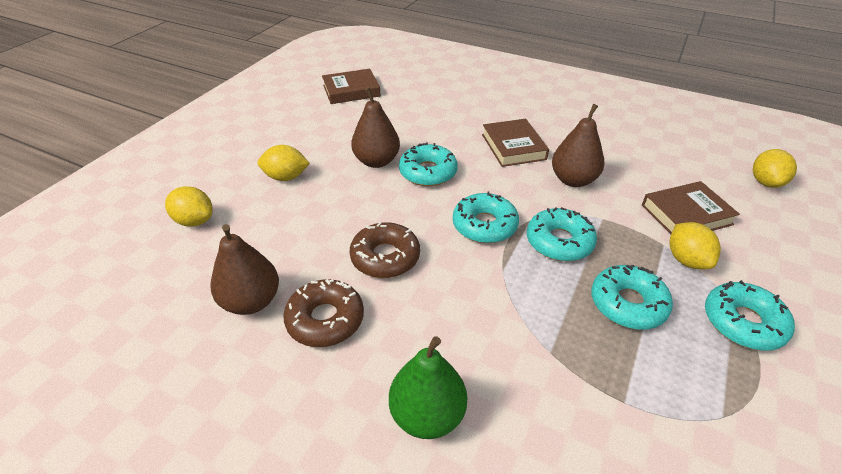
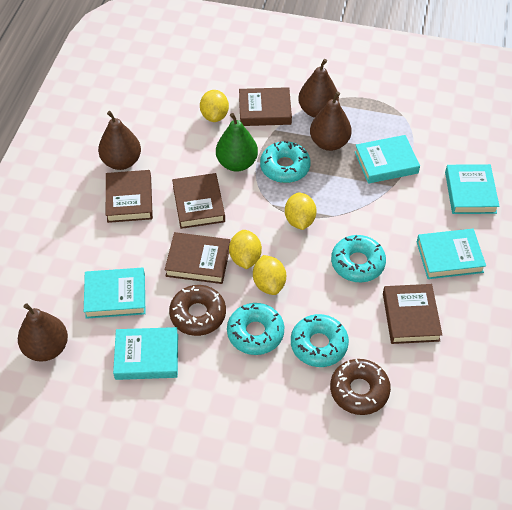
brown book: 3 -> 5
brown pear: 3 -> 4
turquoise book: 0 -> 5
turquoise donut: 5 -> 4

